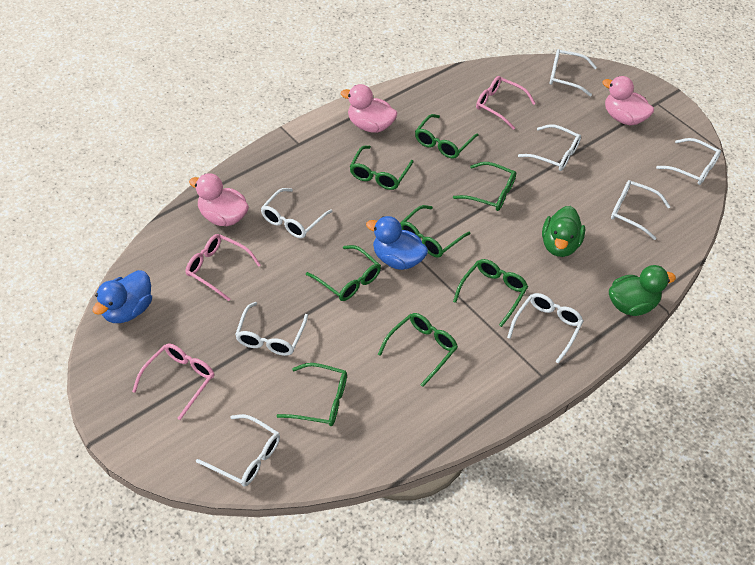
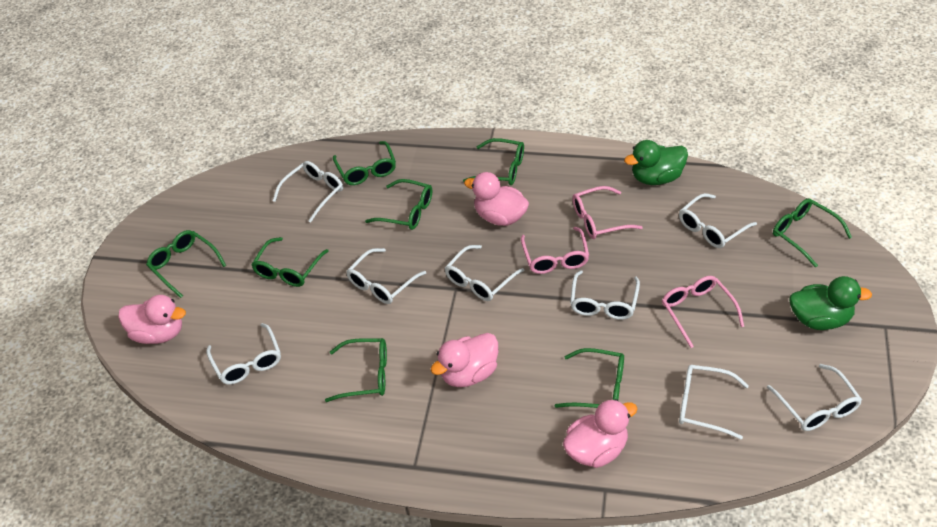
blue duck: 2 -> 0
pink duck: 3 -> 4

